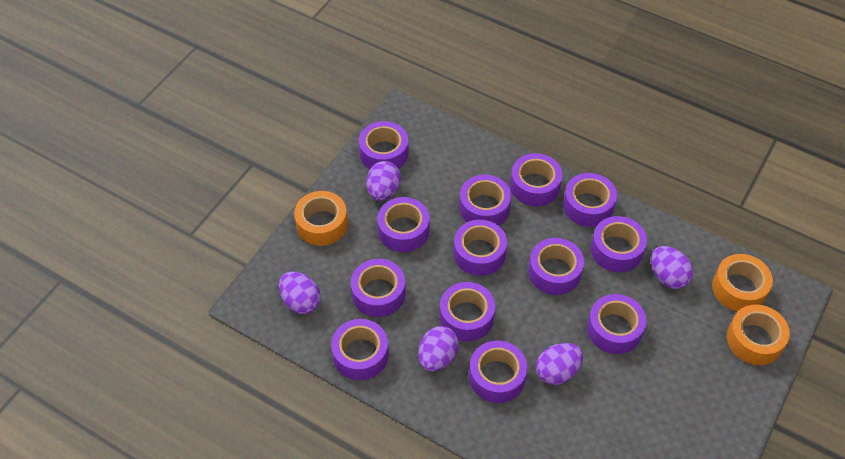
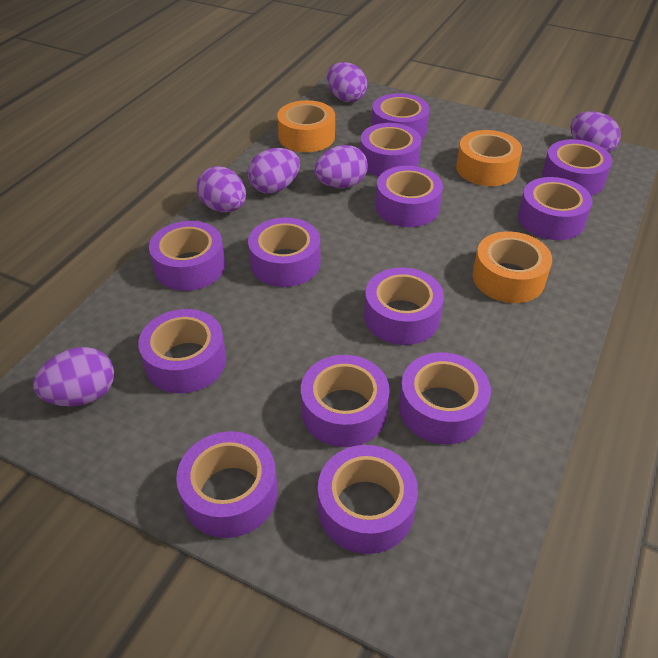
purple egg: 5 -> 6

